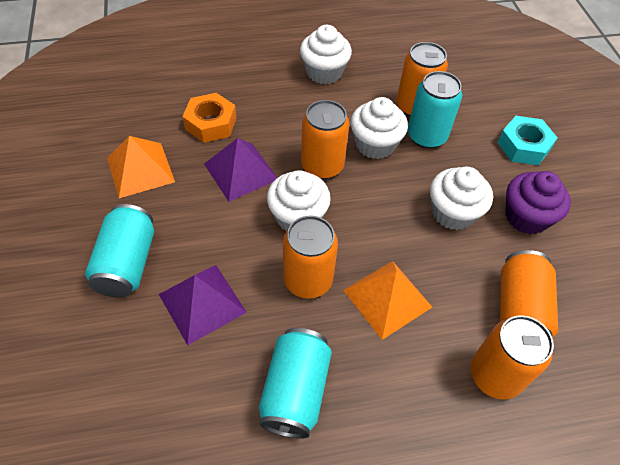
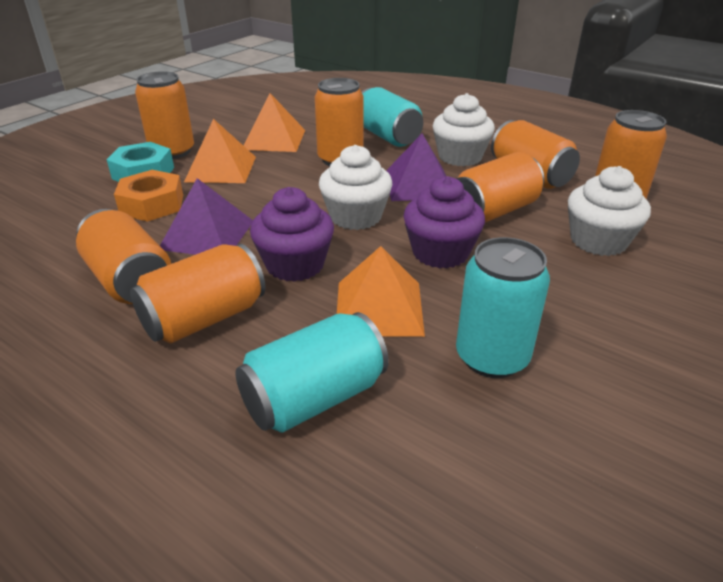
orange can: 5 -> 7
orange pyramid: 2 -> 3
purple cupcake: 1 -> 2
white cupcake: 4 -> 3

